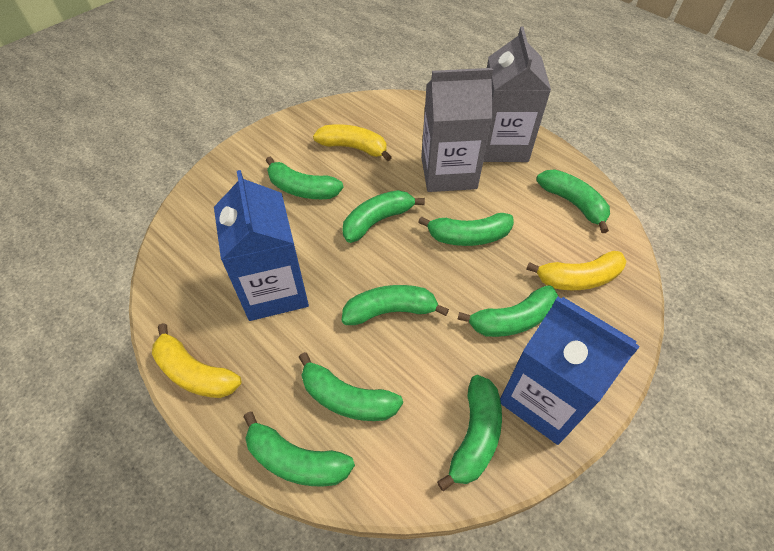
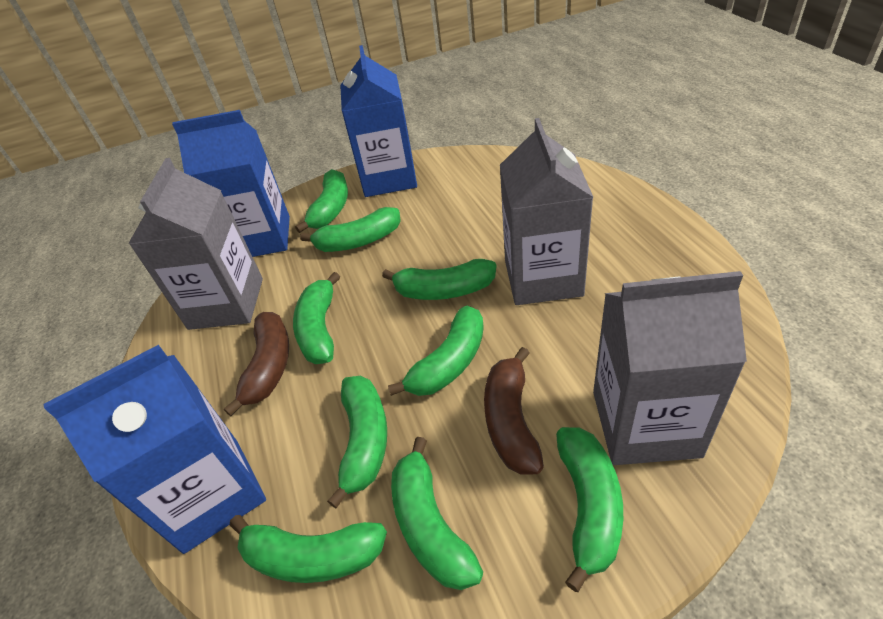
blue carton: 2 -> 3
brown banana: 0 -> 2
grey carton: 2 -> 3
yellow banana: 3 -> 0

